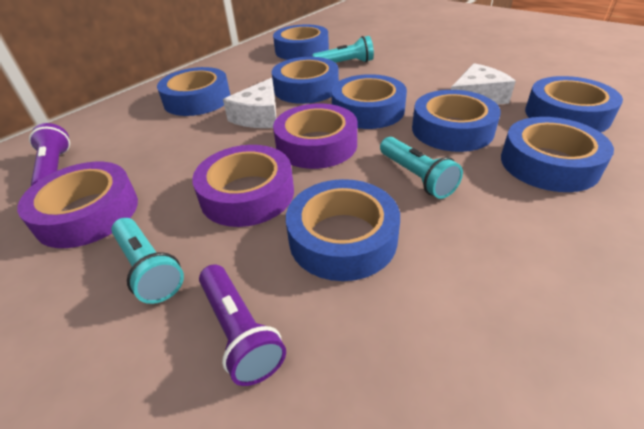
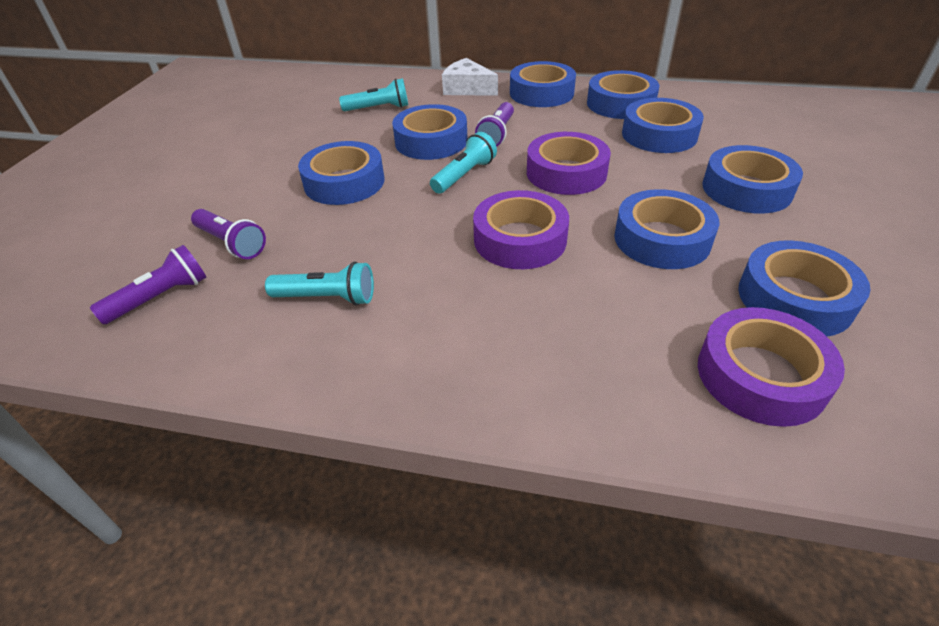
purple flashlight: 2 -> 3
white cheese: 2 -> 1

